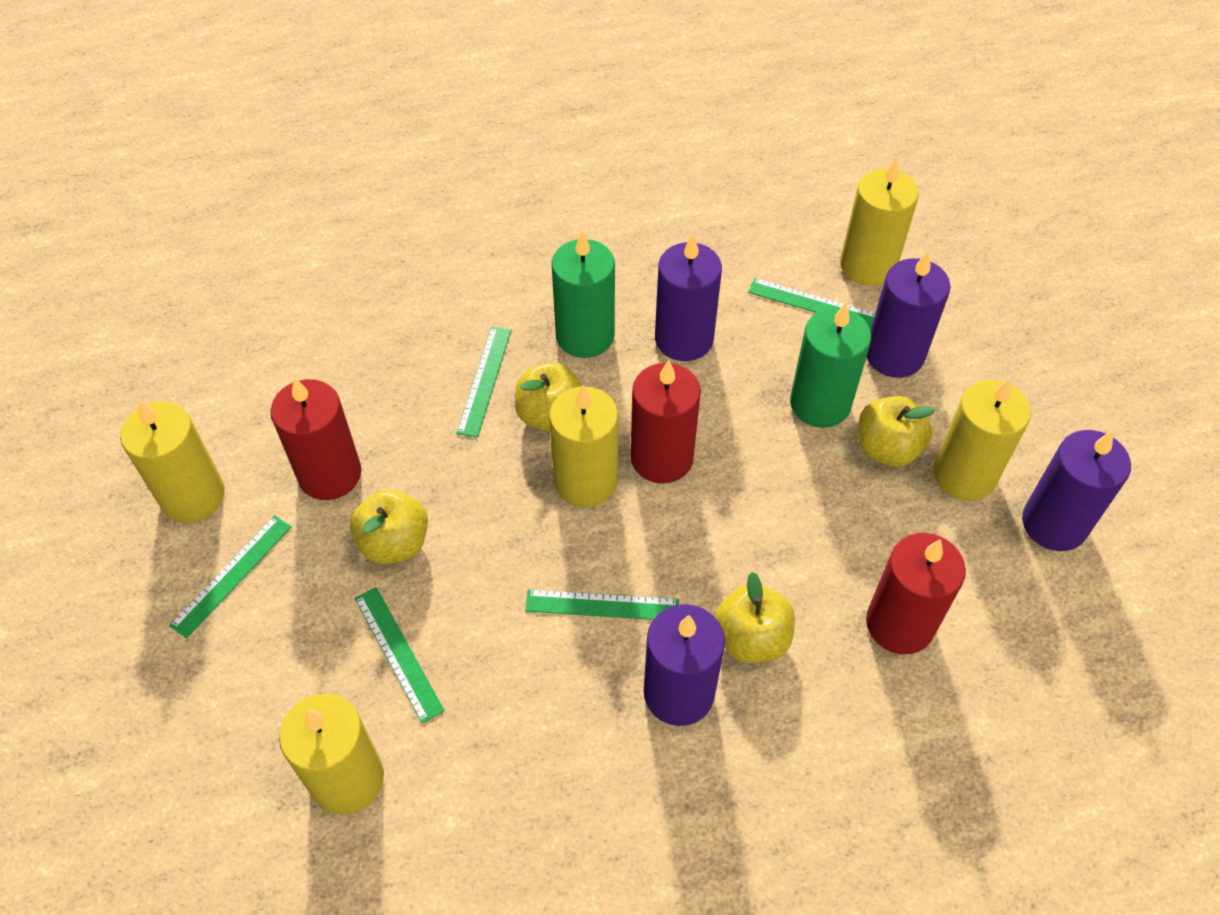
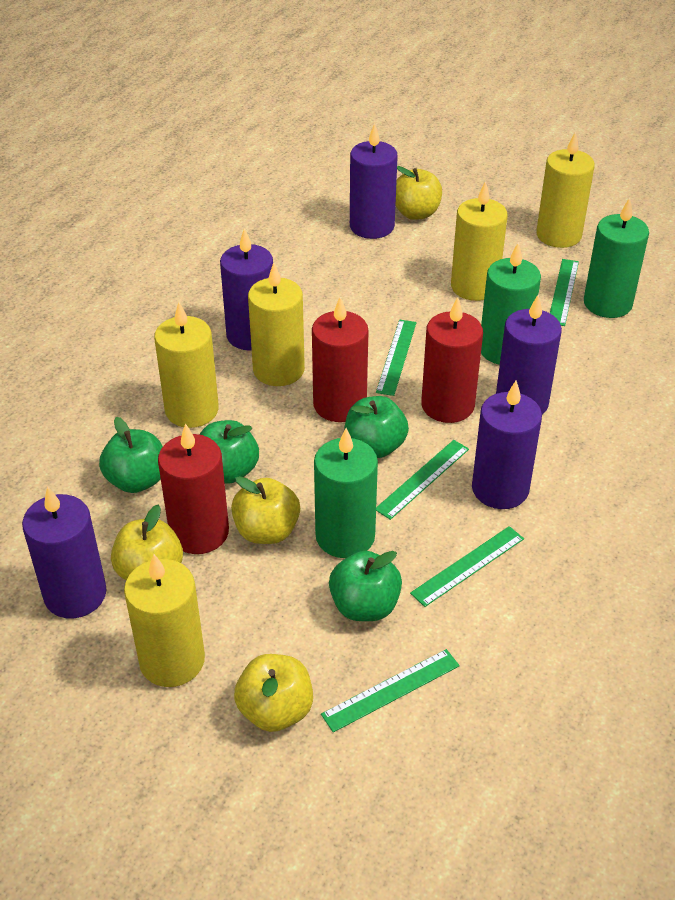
green apple: 0 -> 4
green candle: 2 -> 3
purple candle: 4 -> 5

